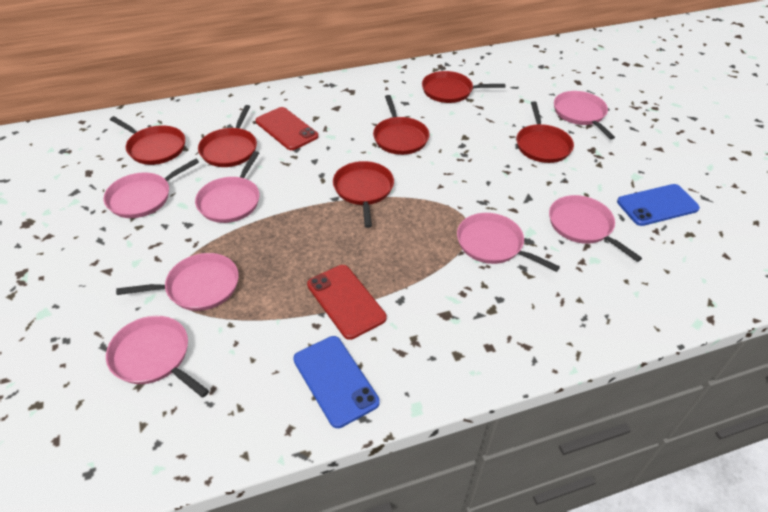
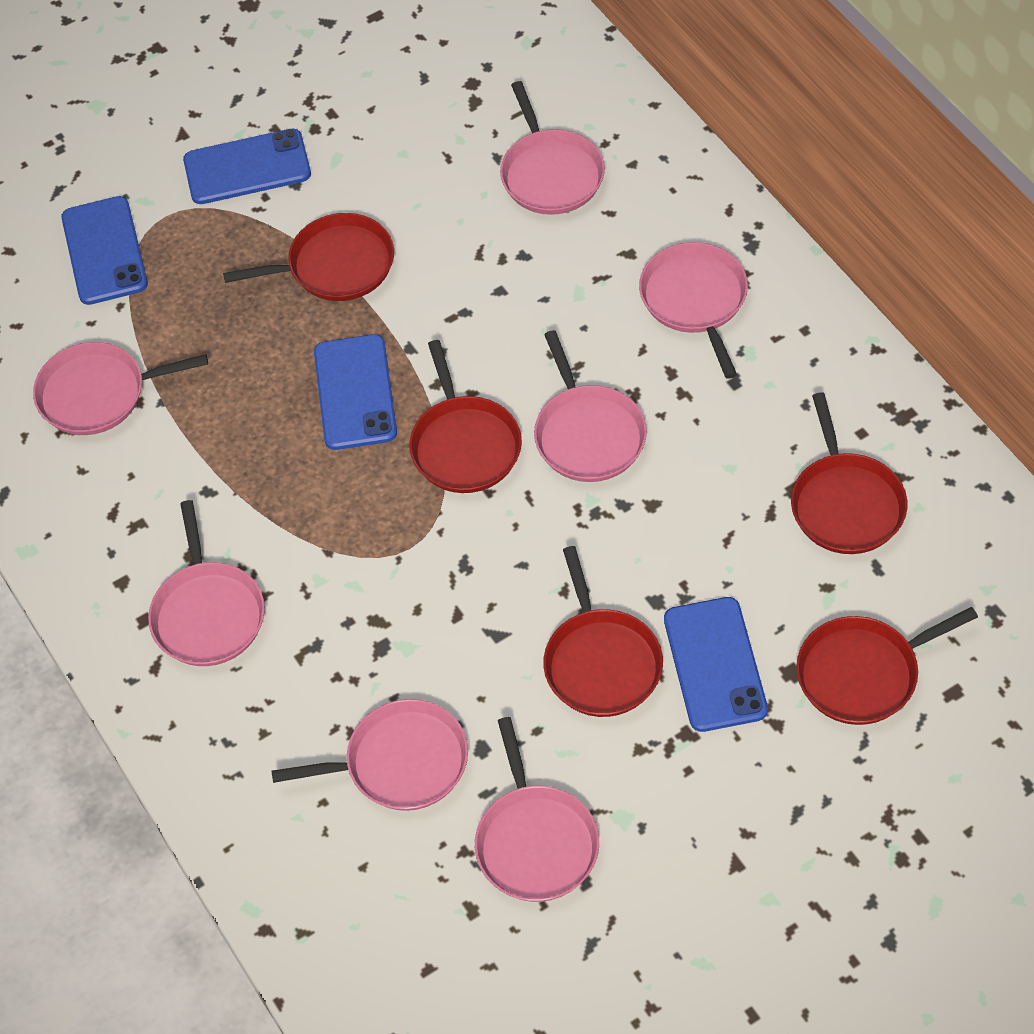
blue phone: 2 -> 4
red pan: 6 -> 5
red phone: 2 -> 0

